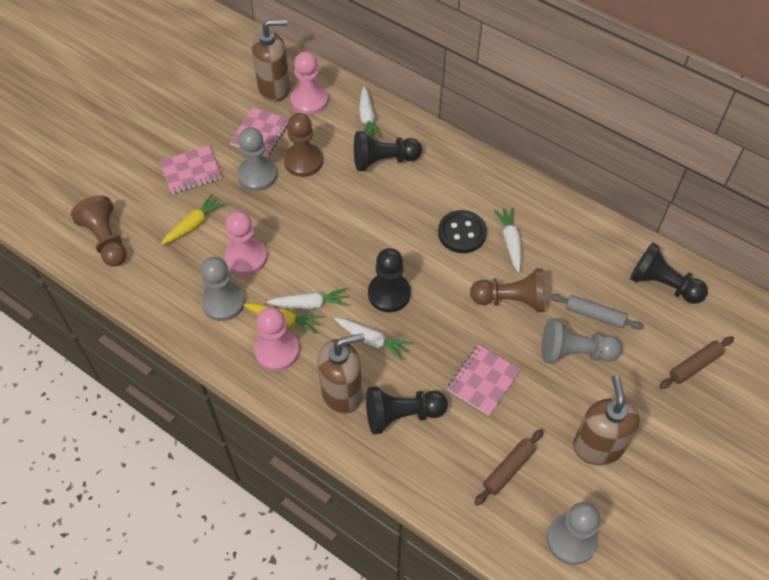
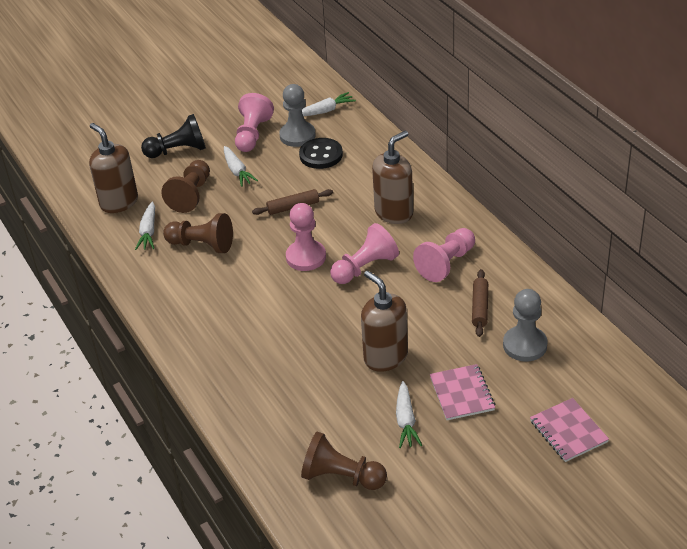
black pawn: 4 -> 1
grey pawn: 4 -> 2
grey rolling pin: 1 -> 0
pink notebook: 3 -> 2
pink pawn: 3 -> 4
yellow carrot: 2 -> 0

